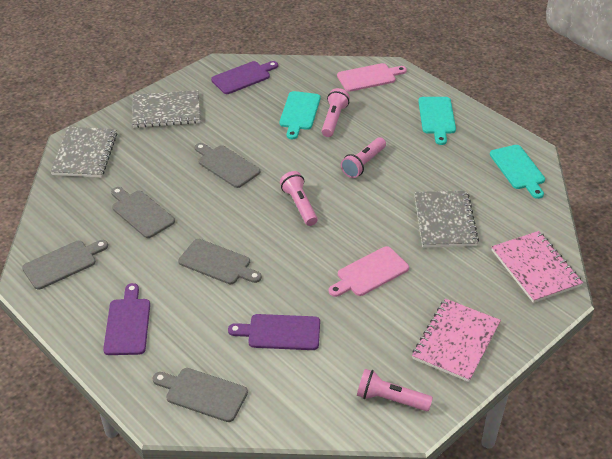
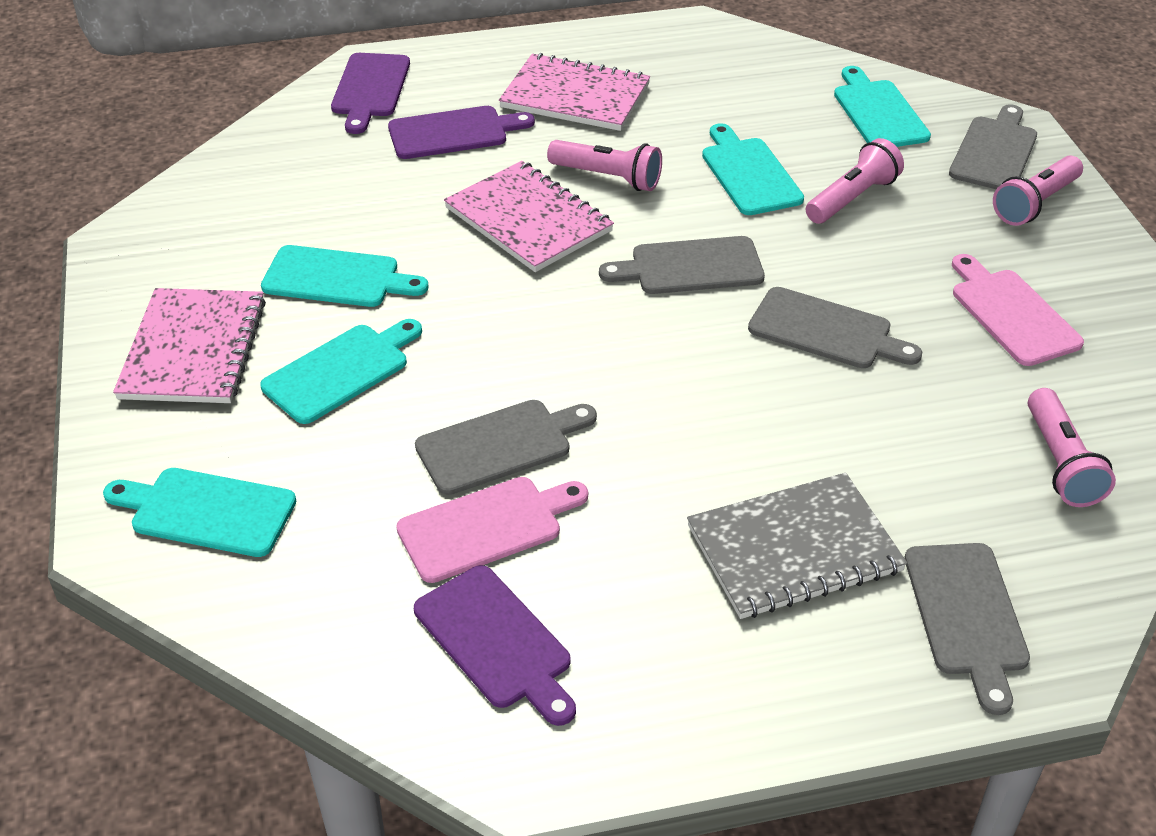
grey notebook: 3 -> 1
pink notebook: 2 -> 3
turquoise cutting board: 3 -> 5

